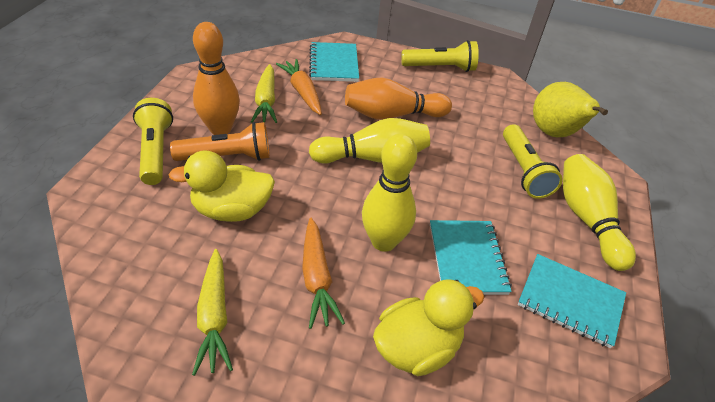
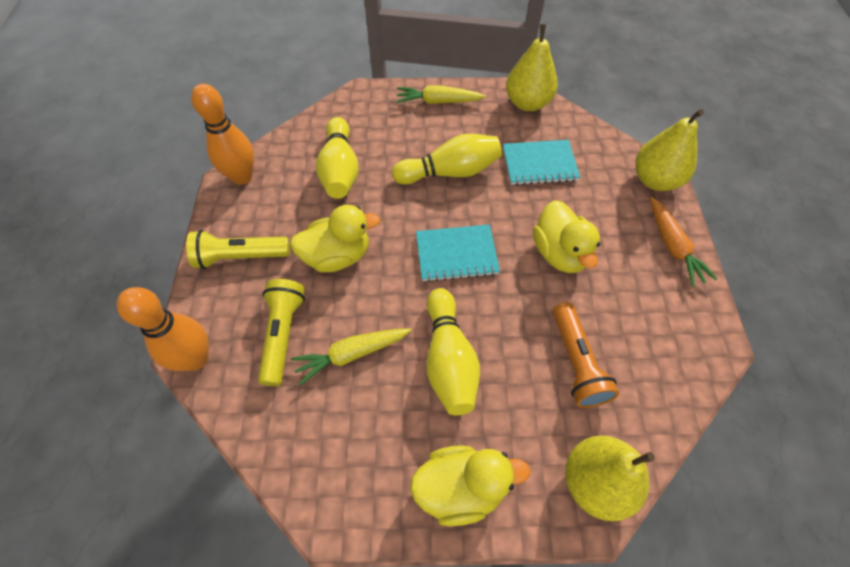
orange carrot: 2 -> 1
turquoise notebook: 3 -> 2
yellow duck: 2 -> 3
yellow flashlight: 3 -> 2
yellow pear: 1 -> 3

